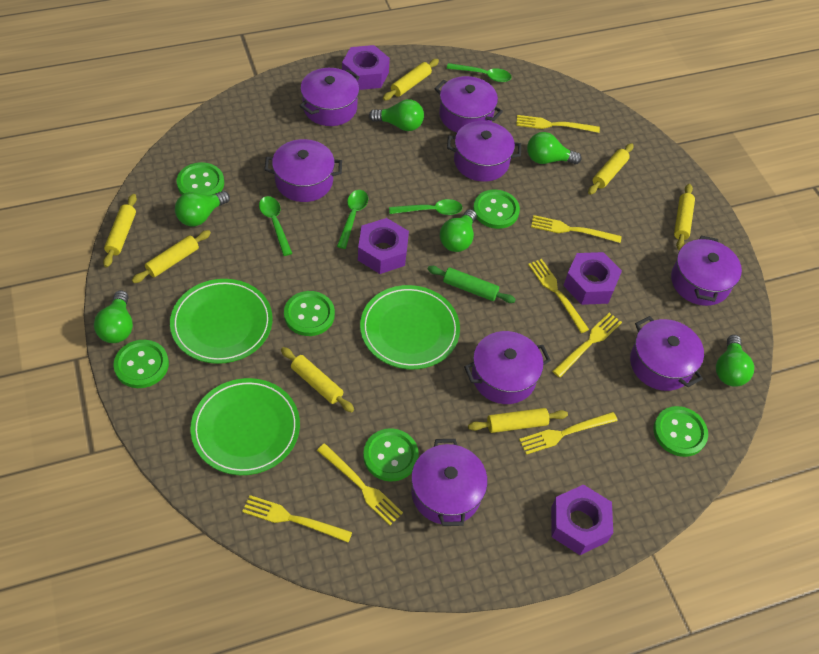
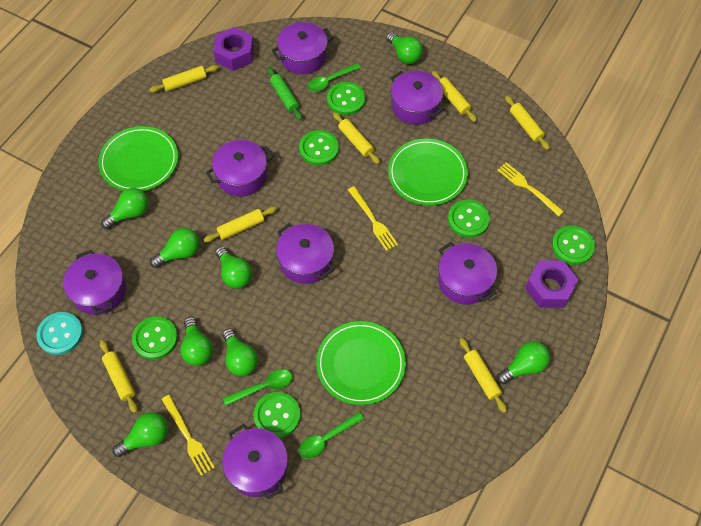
green light bulb: 6 -> 8
green spoon: 4 -> 3
purple nut: 4 -> 2
purple pot: 8 -> 7
turquoise button: 0 -> 1
yellow fork: 7 -> 3

